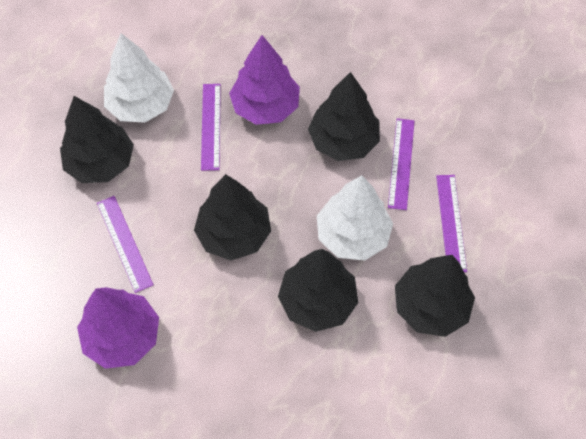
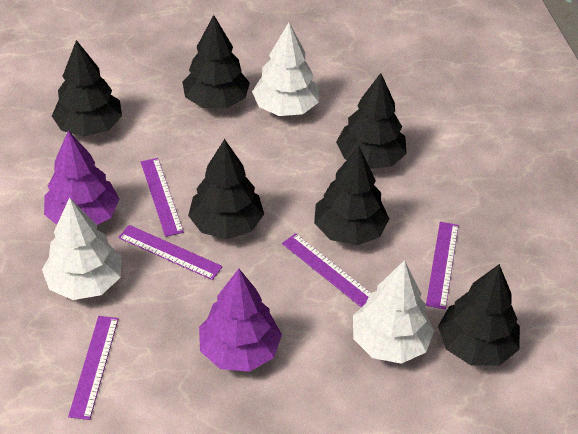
black tree: 5 -> 6
purple ruler: 4 -> 5
white tree: 2 -> 3

